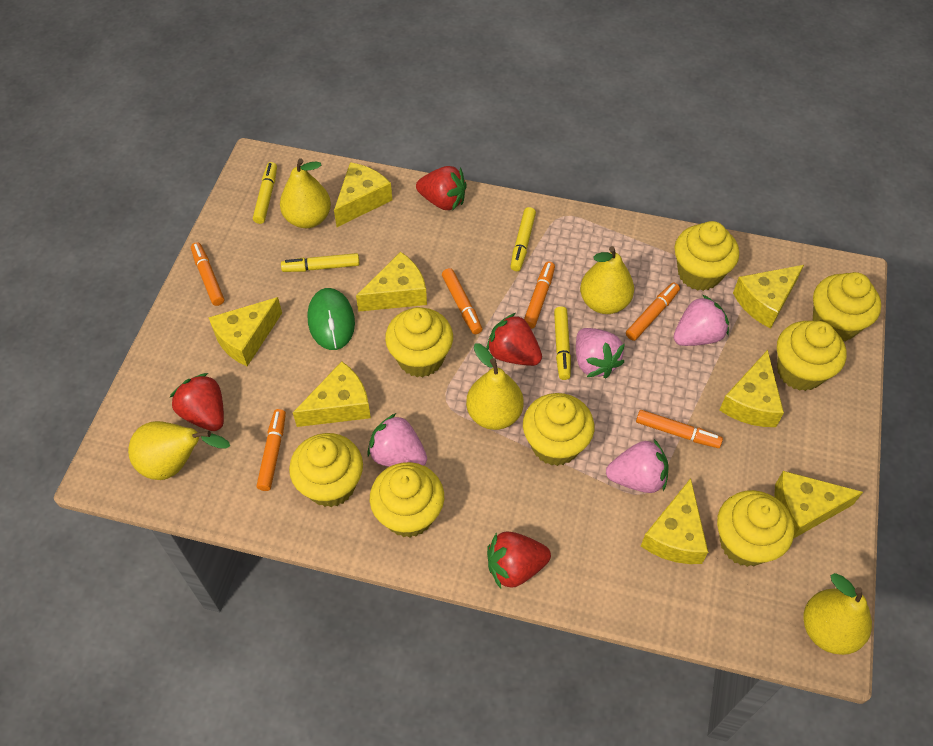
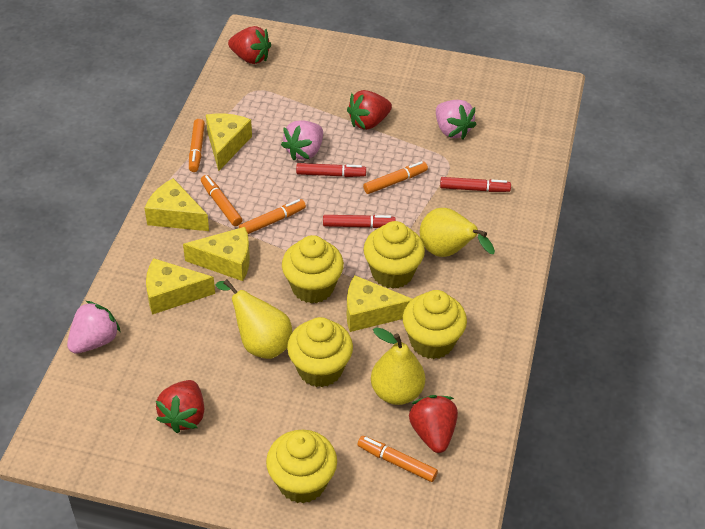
green mouse: 1 -> 0
orange marker: 6 -> 5
pink strawberry: 4 -> 3
red marker: 0 -> 3
yellow cheese: 8 -> 5
yellow cupcake: 8 -> 5
yellow marker: 4 -> 0
yellow pear: 5 -> 3

